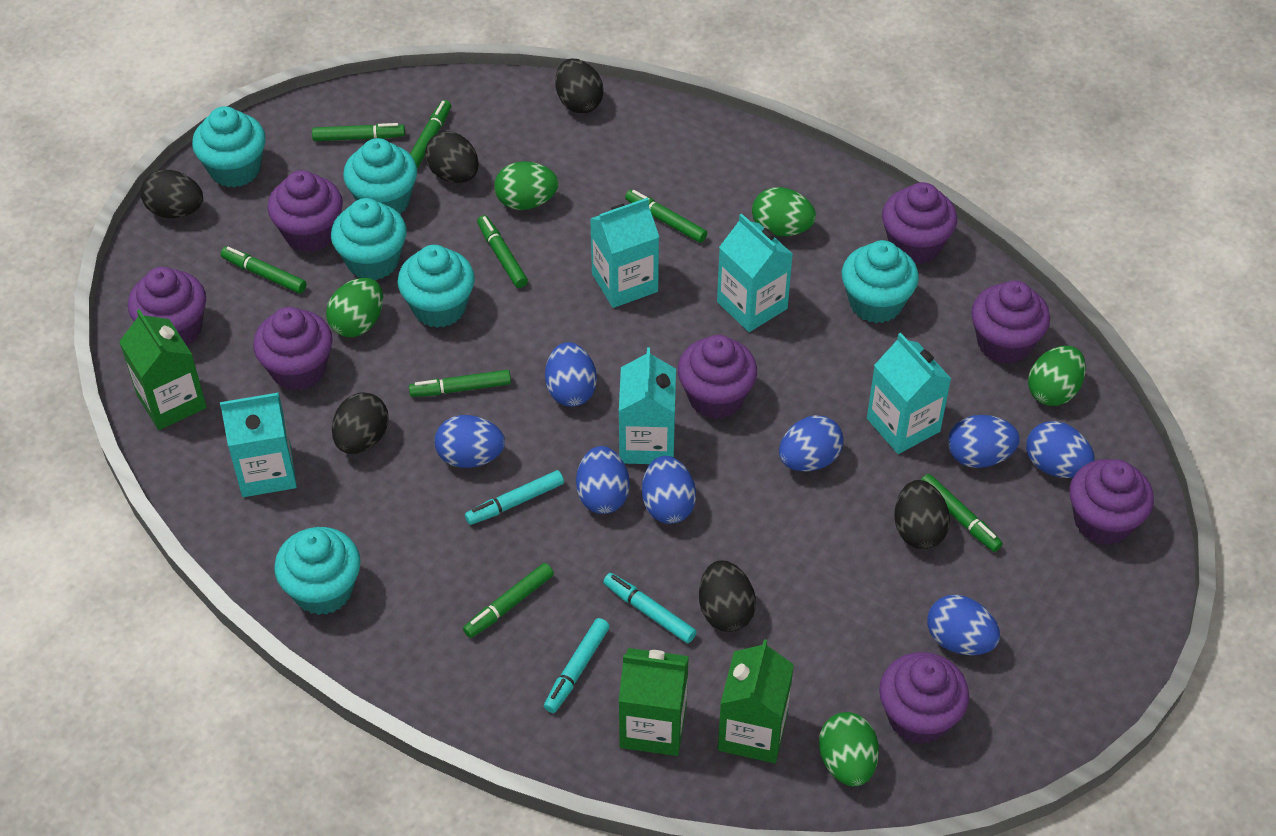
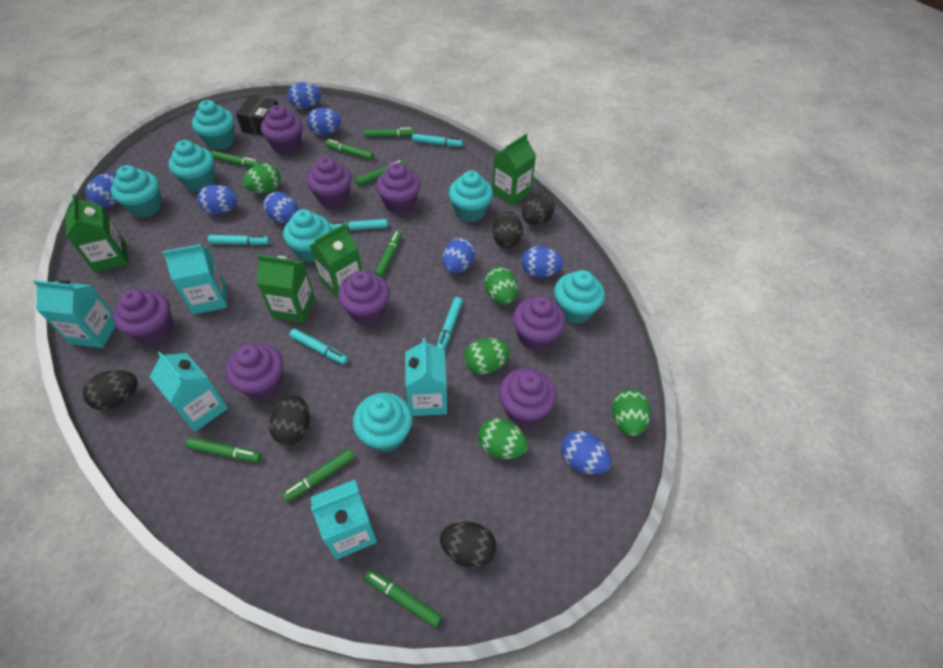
black box: 0 -> 1
black egg: 6 -> 5
green carton: 3 -> 4
turquoise cupcake: 6 -> 7
turquoise marker: 3 -> 5

